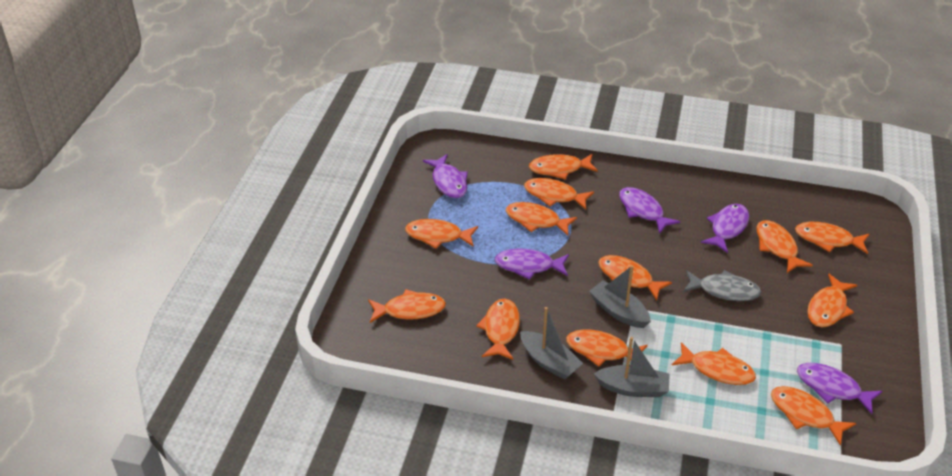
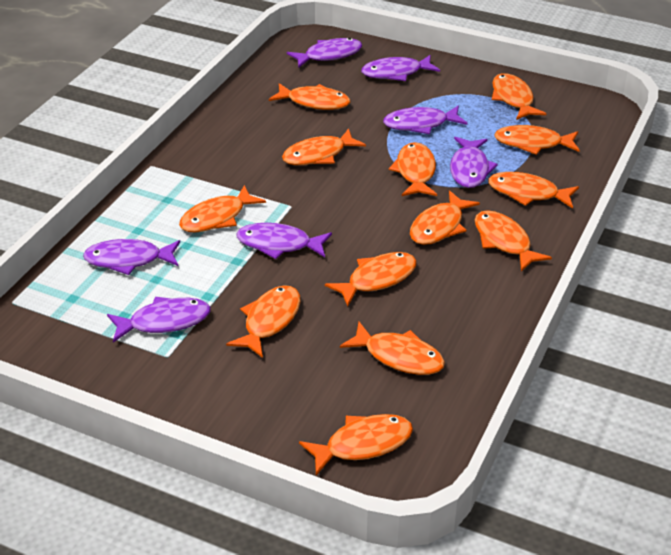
grey boat: 3 -> 0
grey fish: 1 -> 0
purple fish: 5 -> 7

